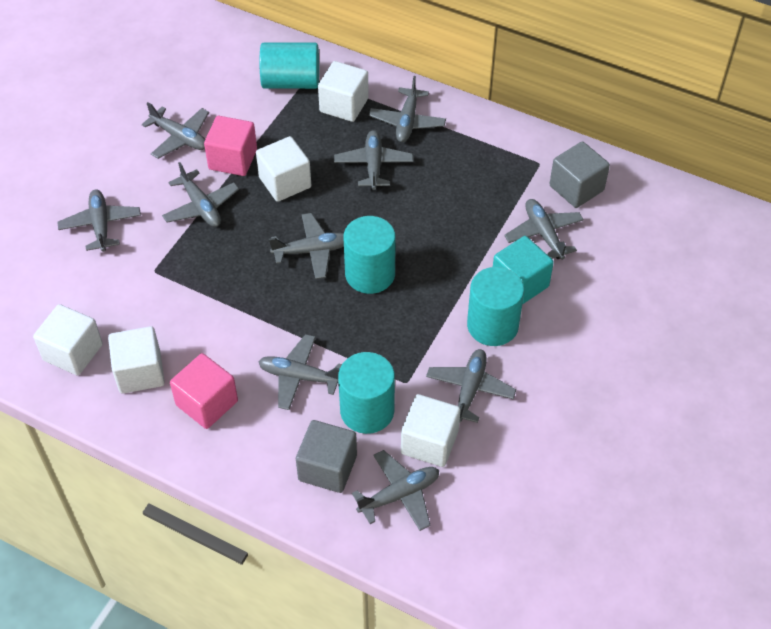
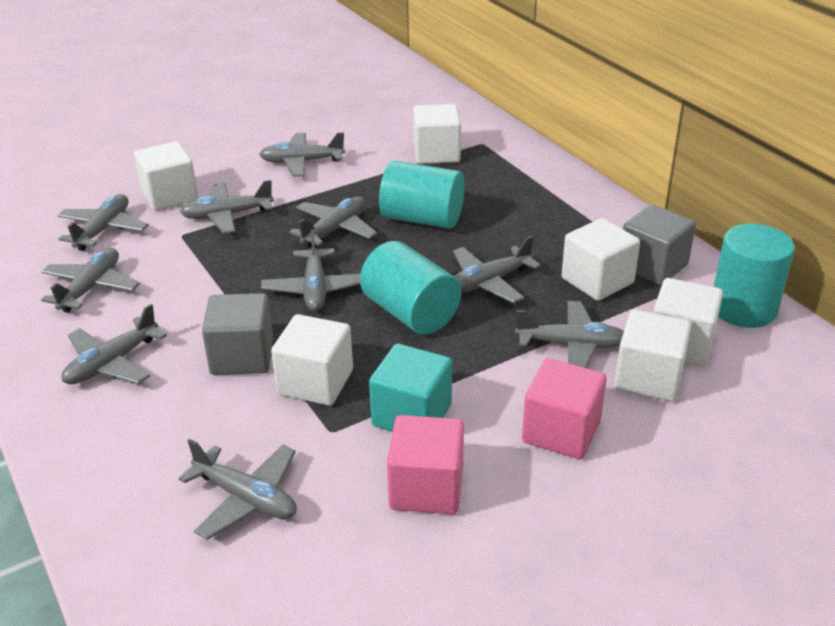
turquoise cylinder: 4 -> 3
white cube: 5 -> 6

